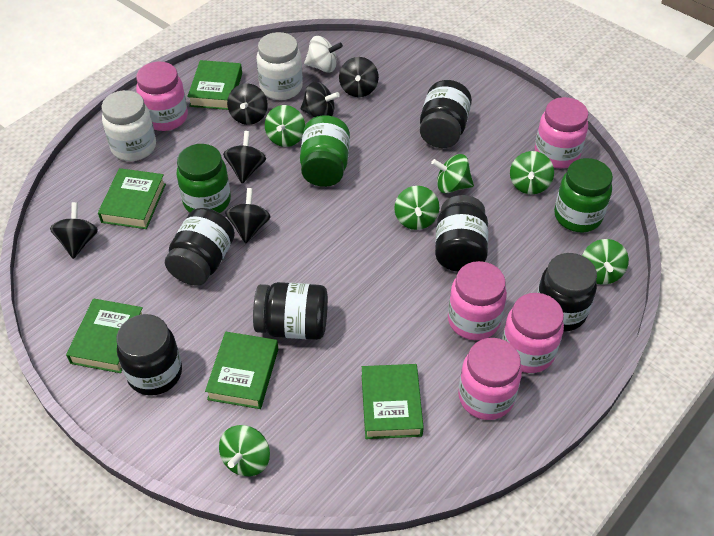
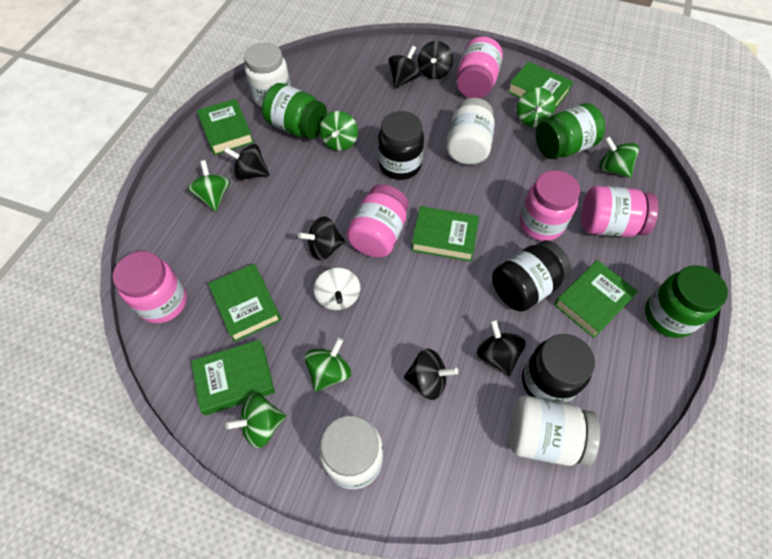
black jar: 6 -> 3
green book: 5 -> 6
white jar: 2 -> 4

